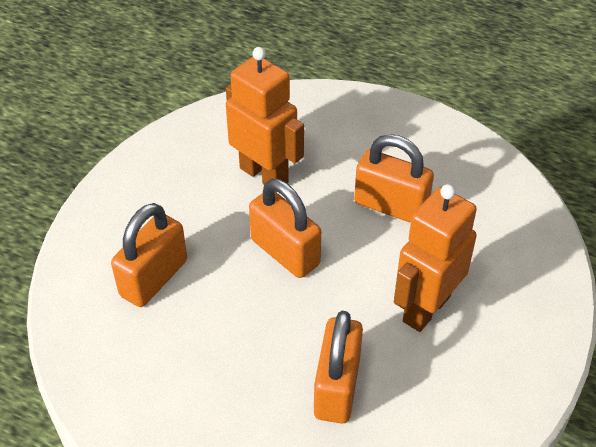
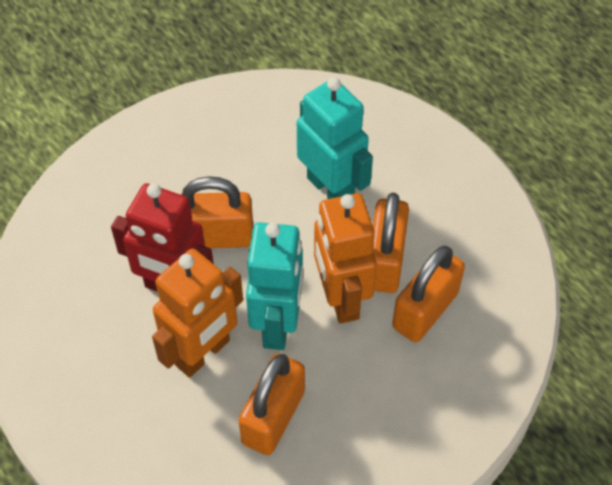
red robot: 0 -> 1
turquoise robot: 0 -> 2

